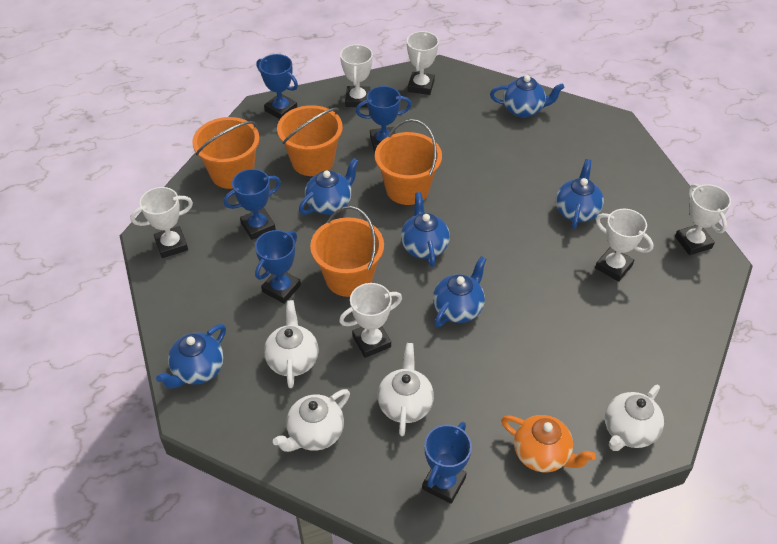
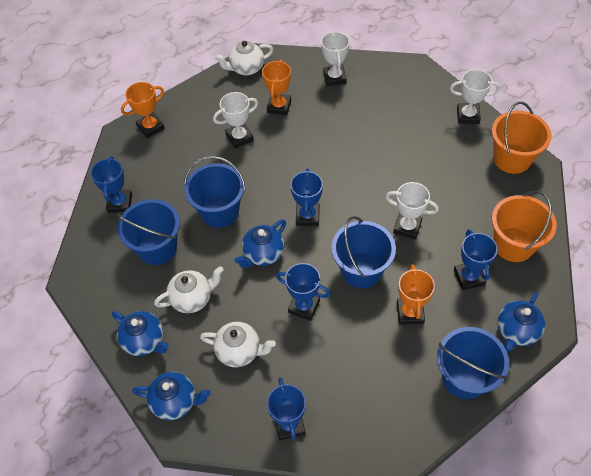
blue bucket: 0 -> 4
blue teapot: 6 -> 4
orange bucket: 4 -> 2
orange teapot: 1 -> 0
orange trophy: 0 -> 3
white teapot: 4 -> 3
white trophy: 6 -> 4

